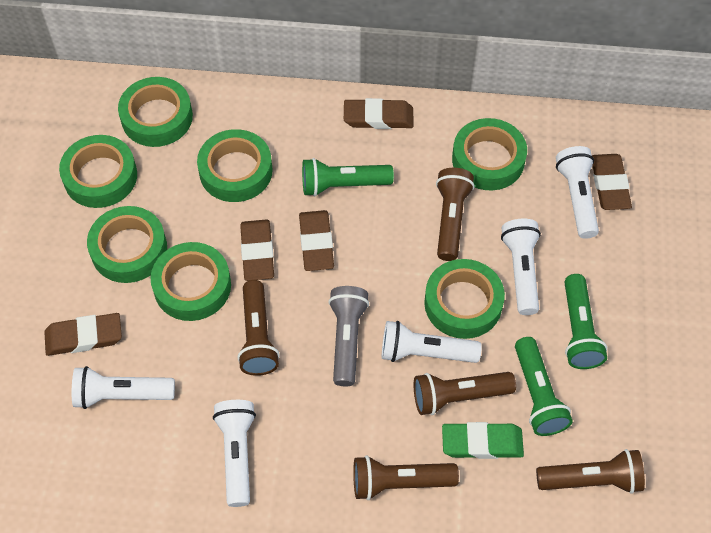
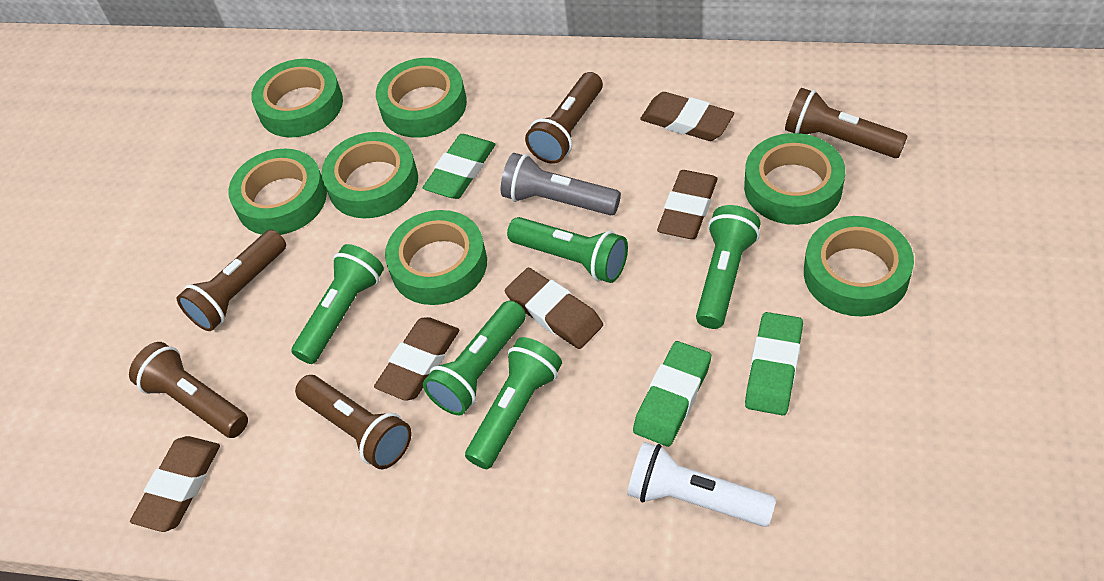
green eraser: 1 -> 3
green flashlight: 3 -> 5
white flashlight: 5 -> 1

